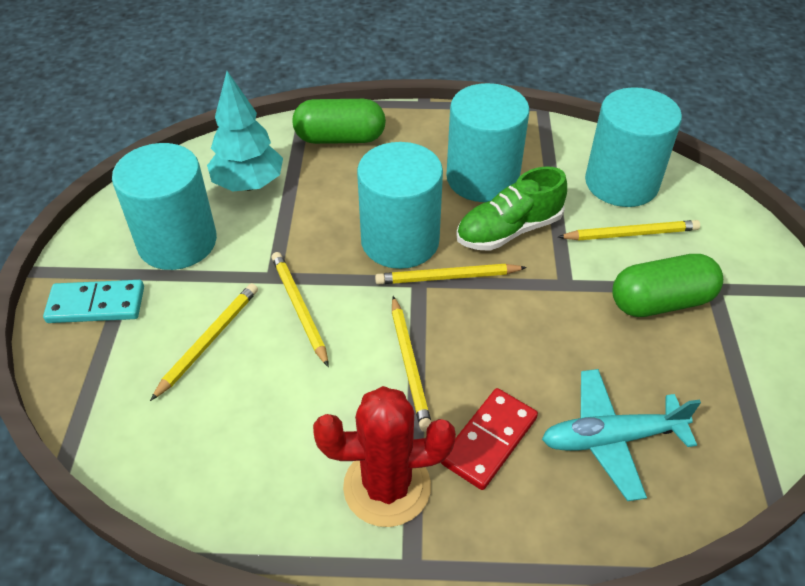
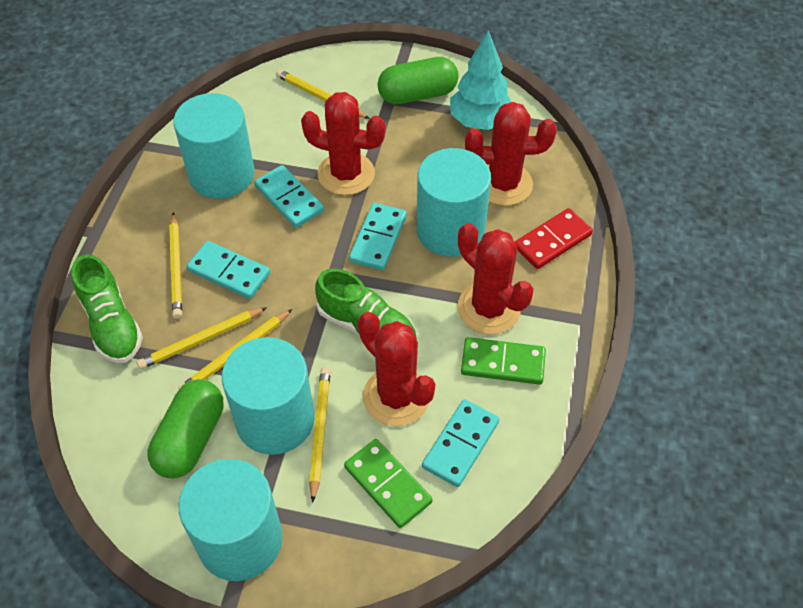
green domino: 0 -> 2
green shoe: 1 -> 2
red cactus: 1 -> 4
turquoise domino: 1 -> 4
turquoise plane: 1 -> 0

